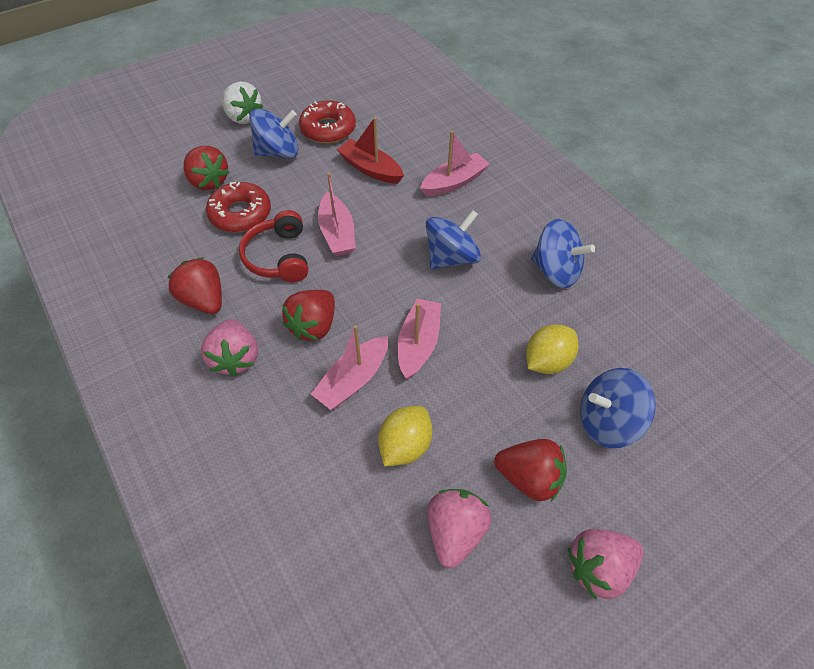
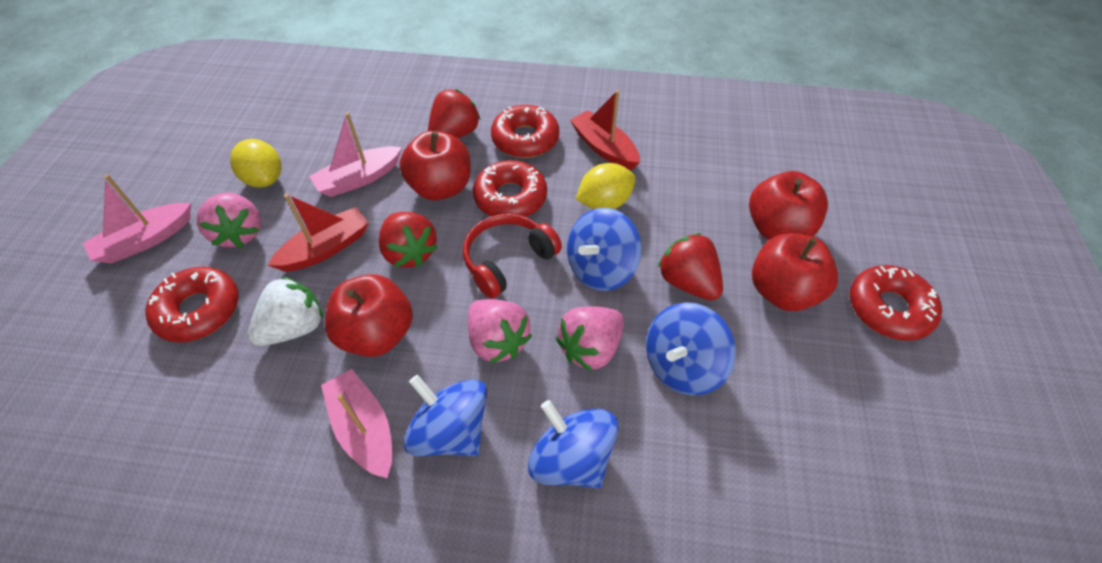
pink boat: 4 -> 3
red apple: 0 -> 4
red boat: 1 -> 2
red donut: 2 -> 4
red strawberry: 4 -> 3

